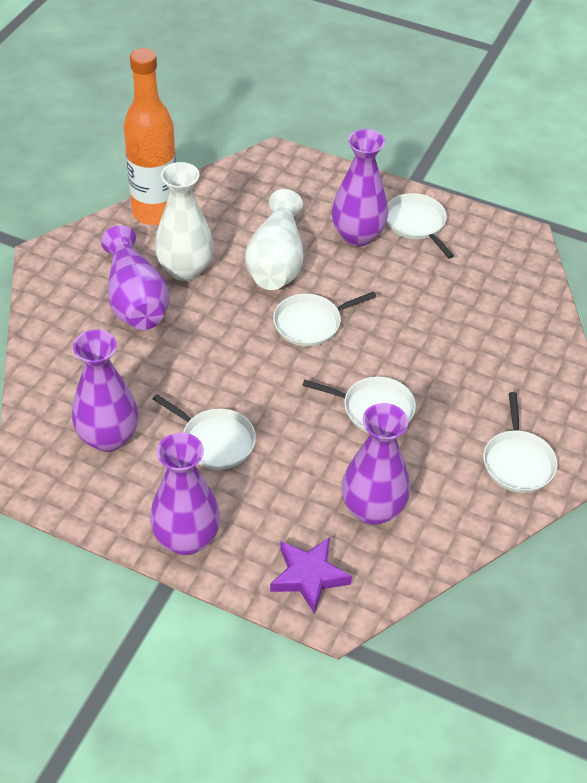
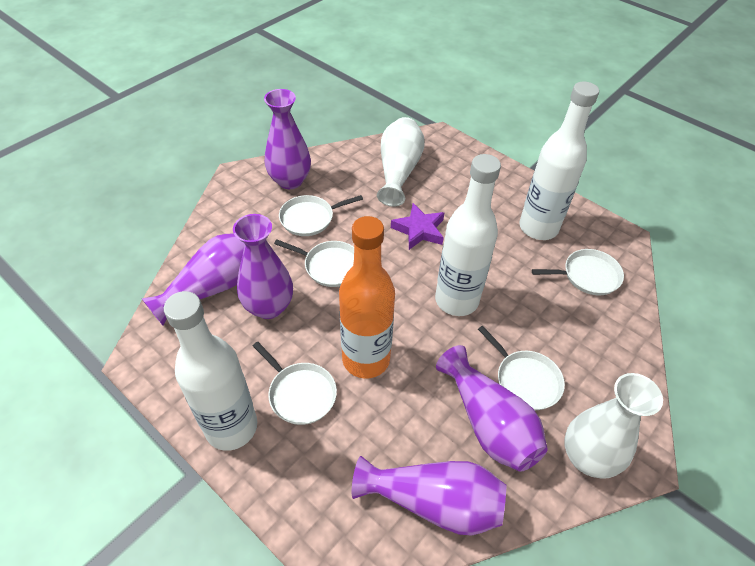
white bottle: 0 -> 3

